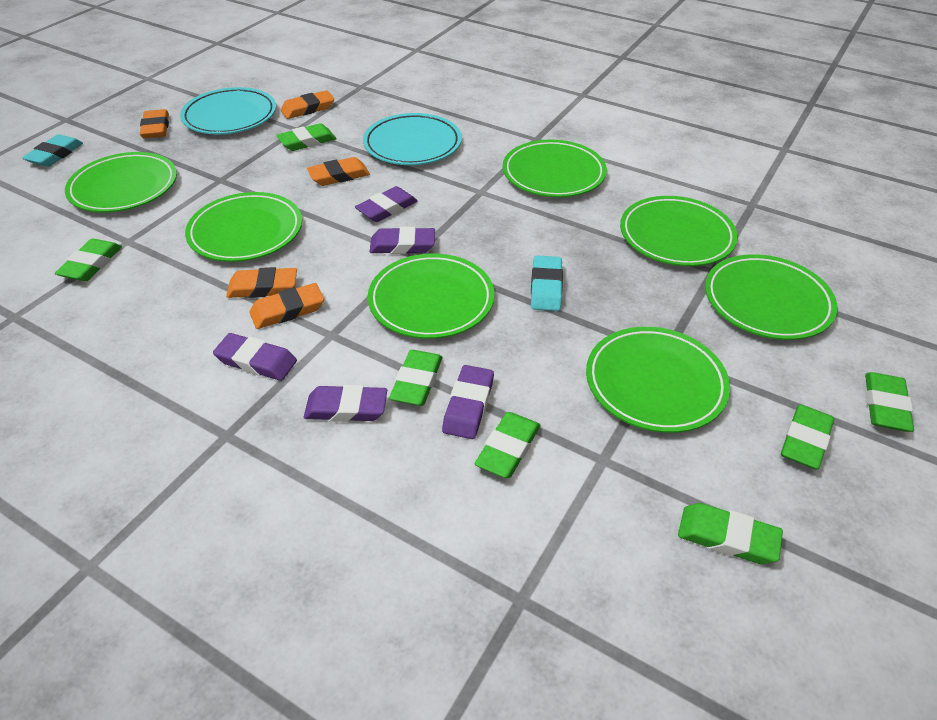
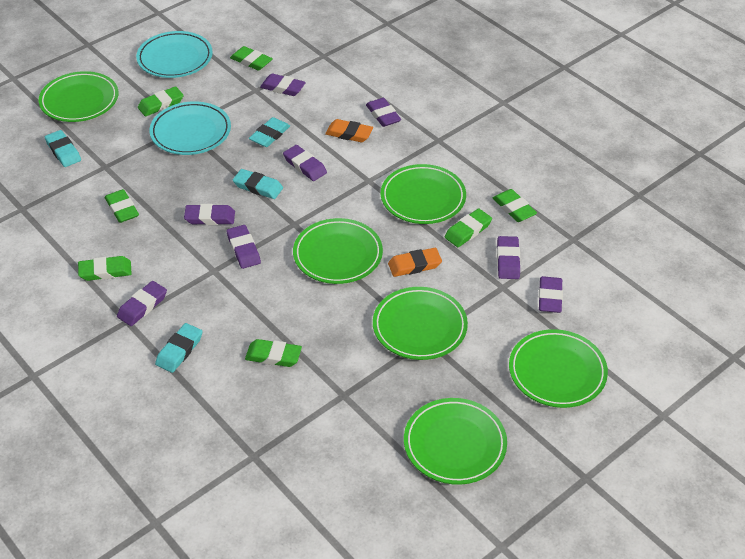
green plate: 7 -> 6
orange eraser: 5 -> 2
purple eraser: 5 -> 8
turquoise eraser: 2 -> 4

